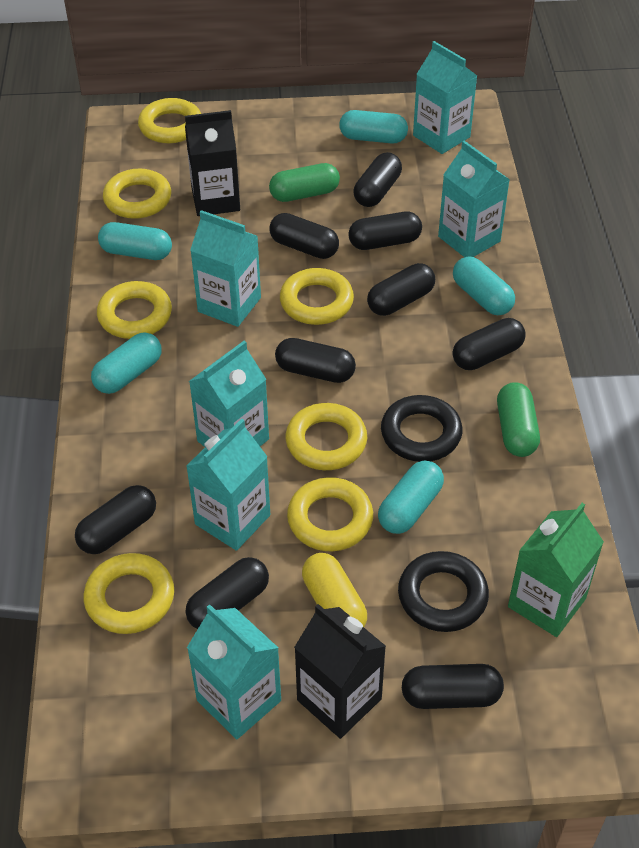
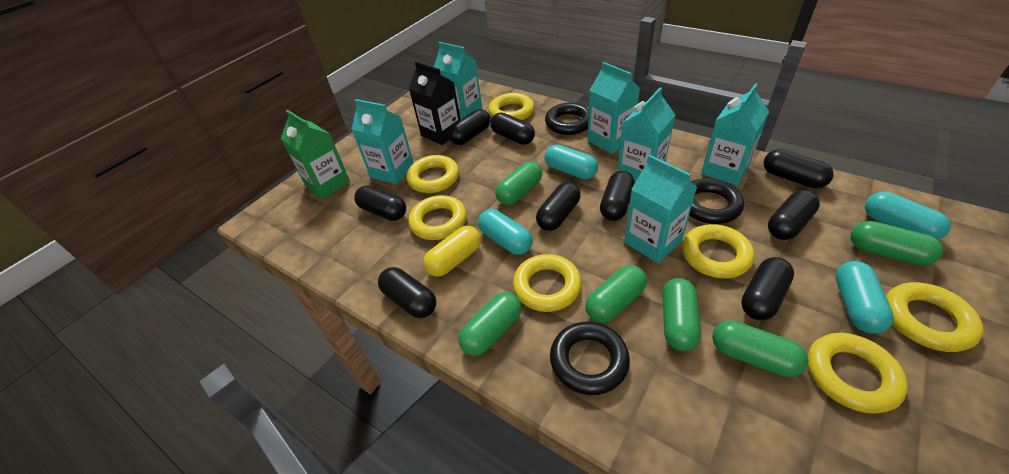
black carton: 2 -> 1
black ring: 2 -> 3
green capsule: 2 -> 6
turquoise capsule: 5 -> 4

